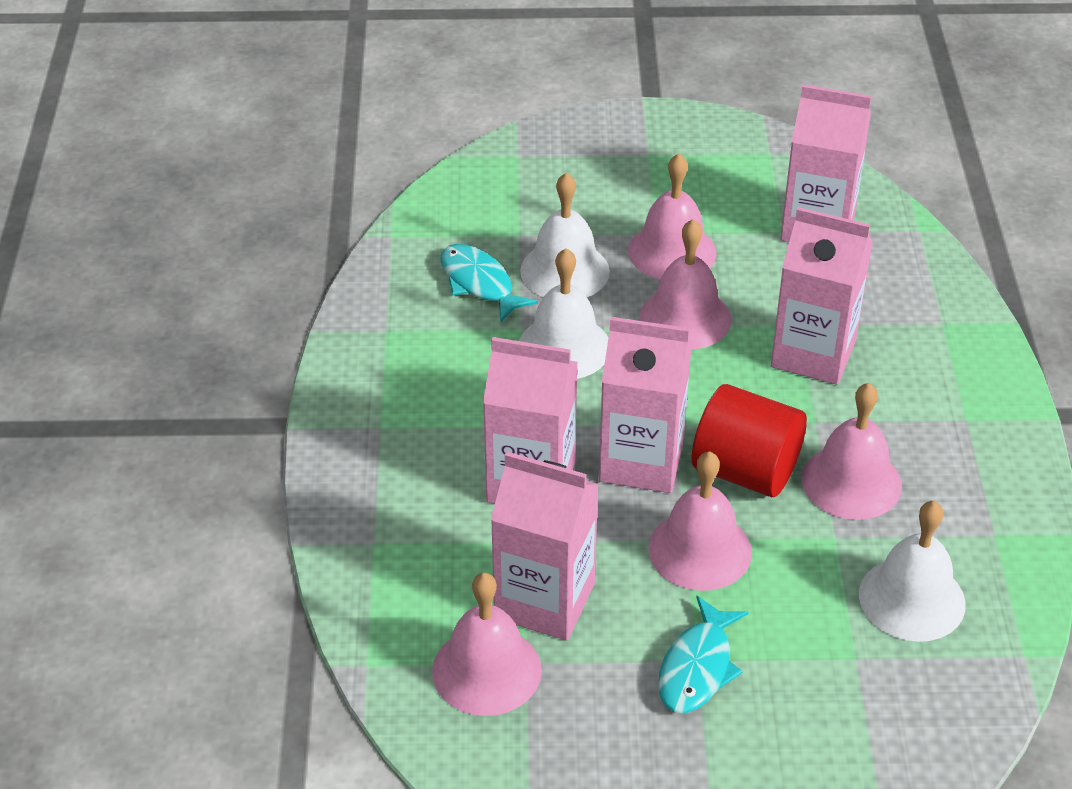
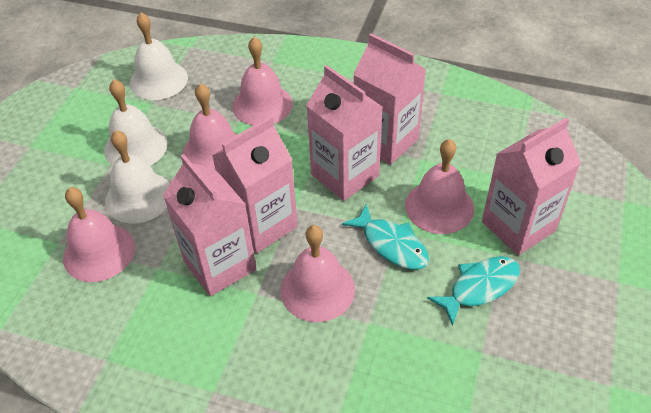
red cylinder: 1 -> 0

